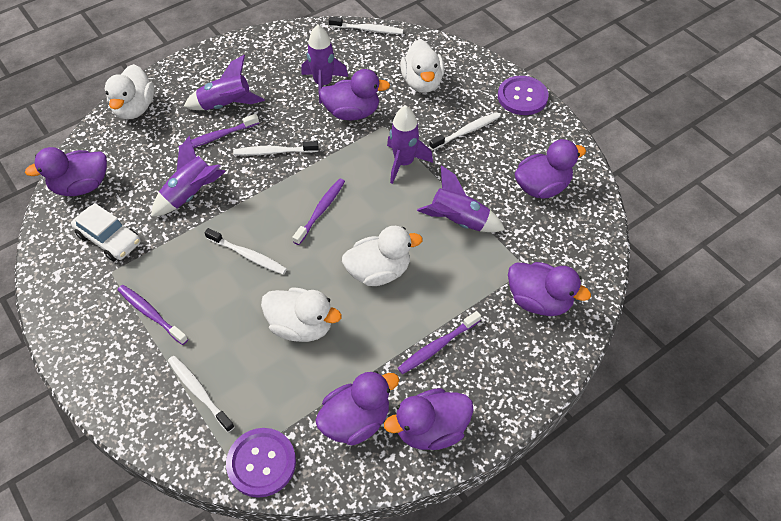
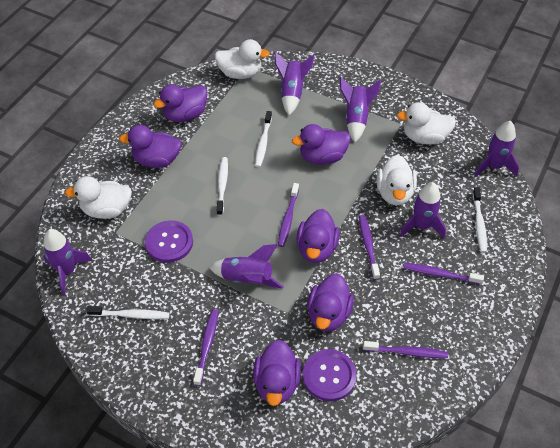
purple rocket: 5 -> 6
purple toothbrush: 4 -> 5
white car: 1 -> 0
white toothbrush: 5 -> 4

